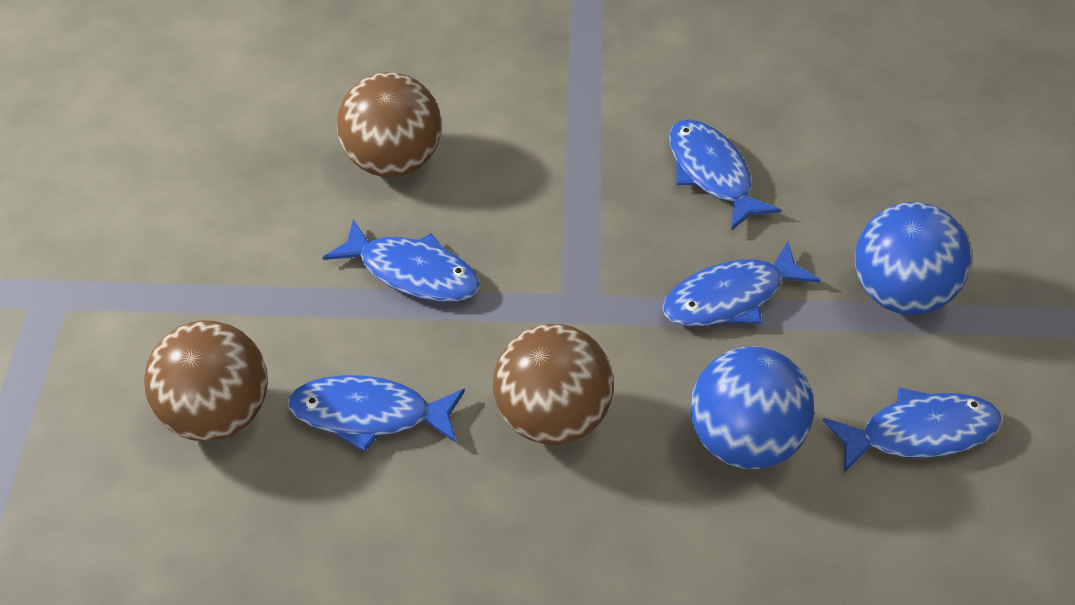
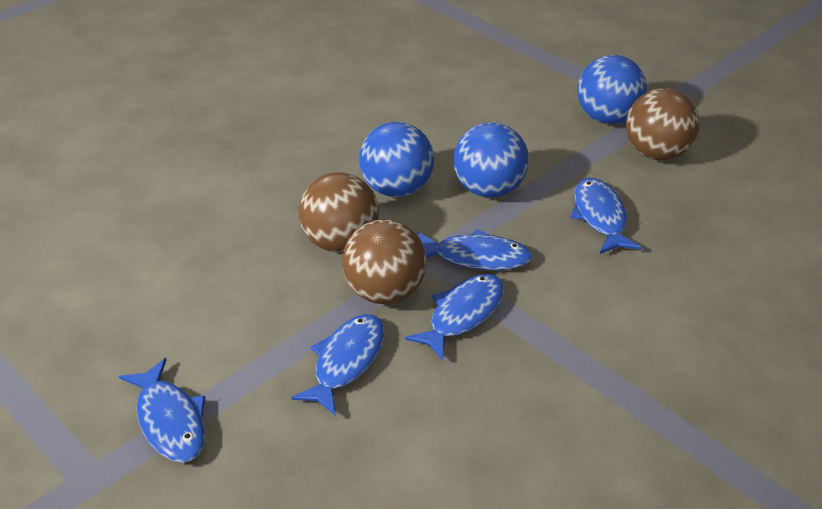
blue ball: 2 -> 3

